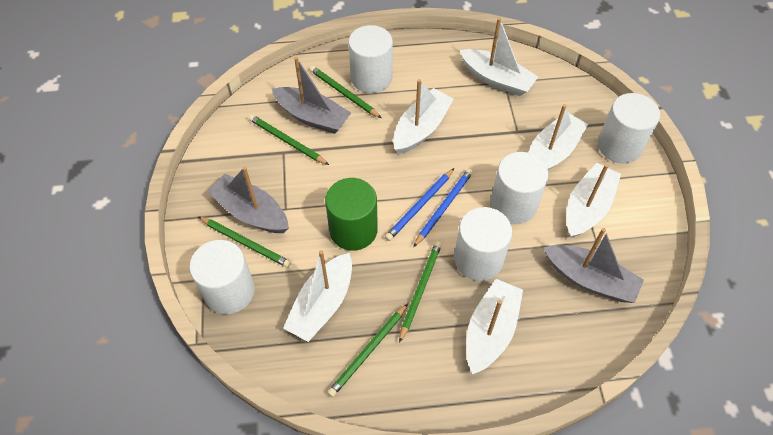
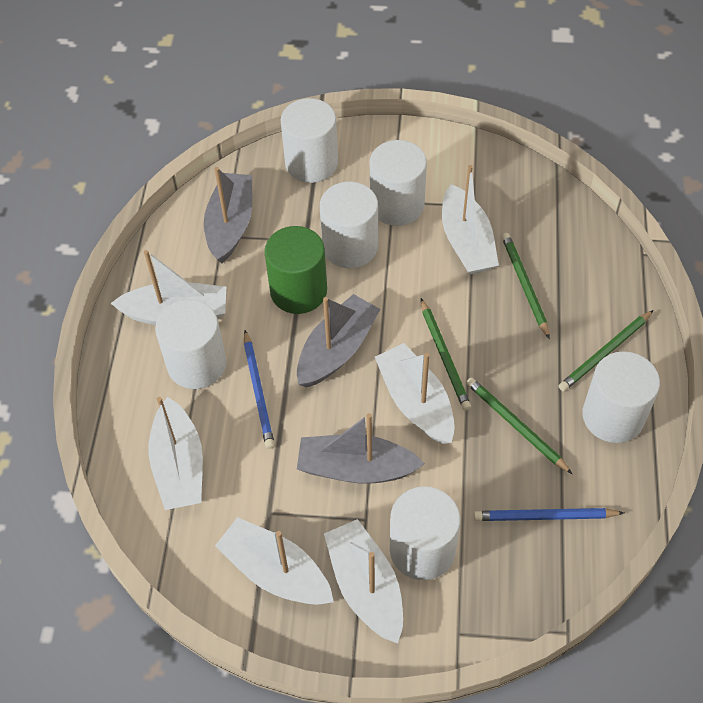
green pencil: 5 -> 4
white cylinder: 5 -> 6

